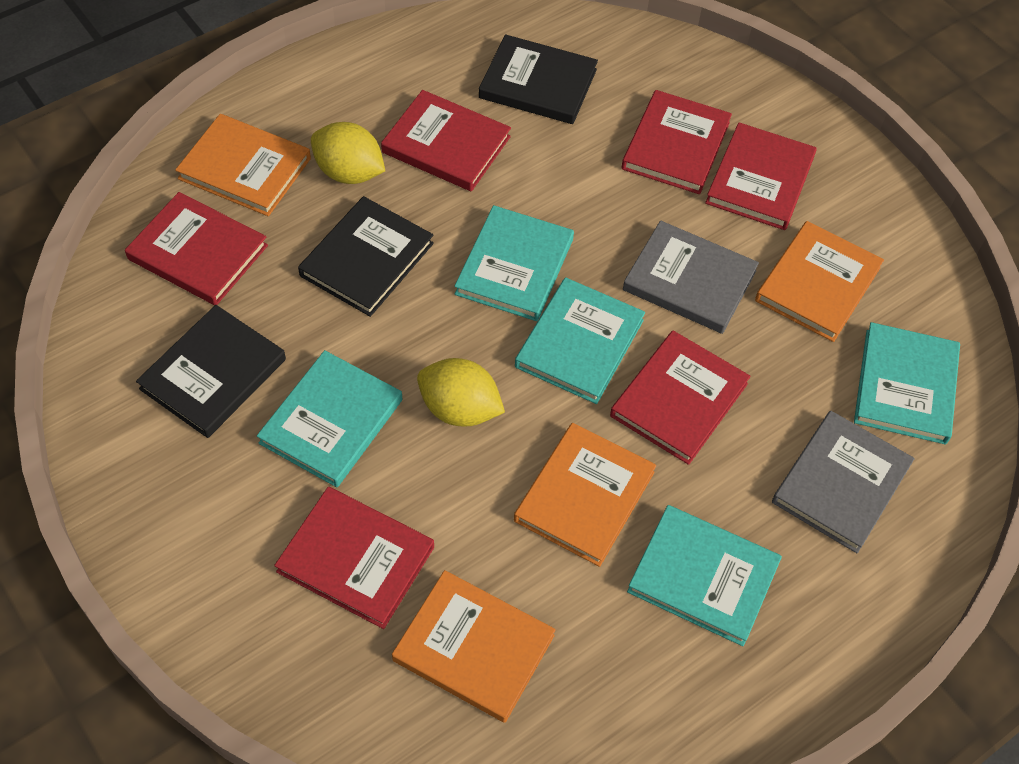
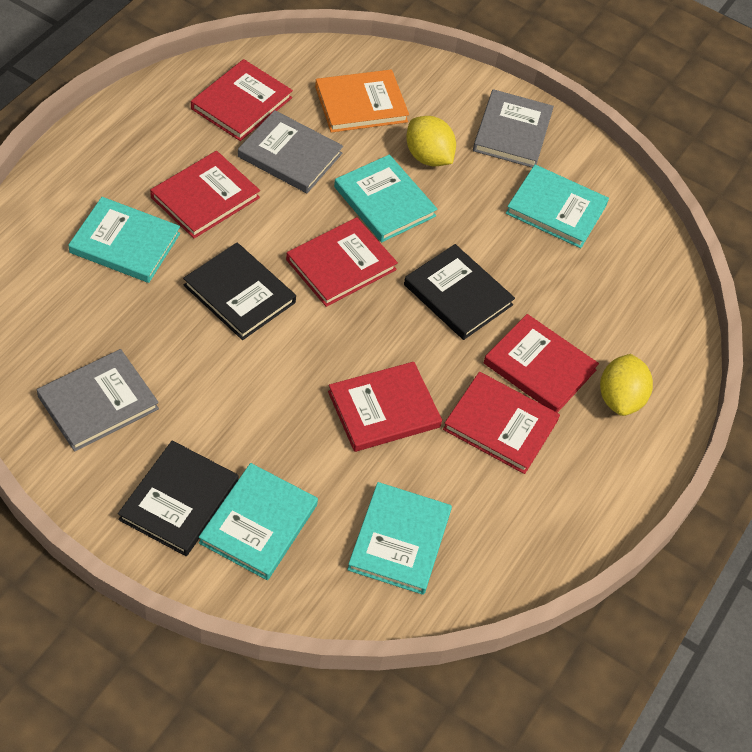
grey book: 2 -> 3
orange book: 4 -> 1

